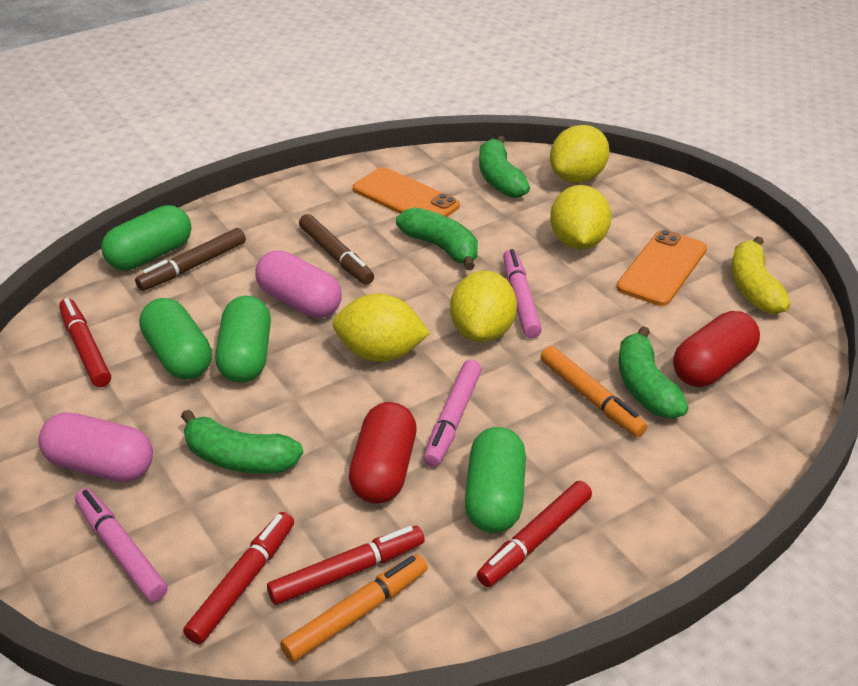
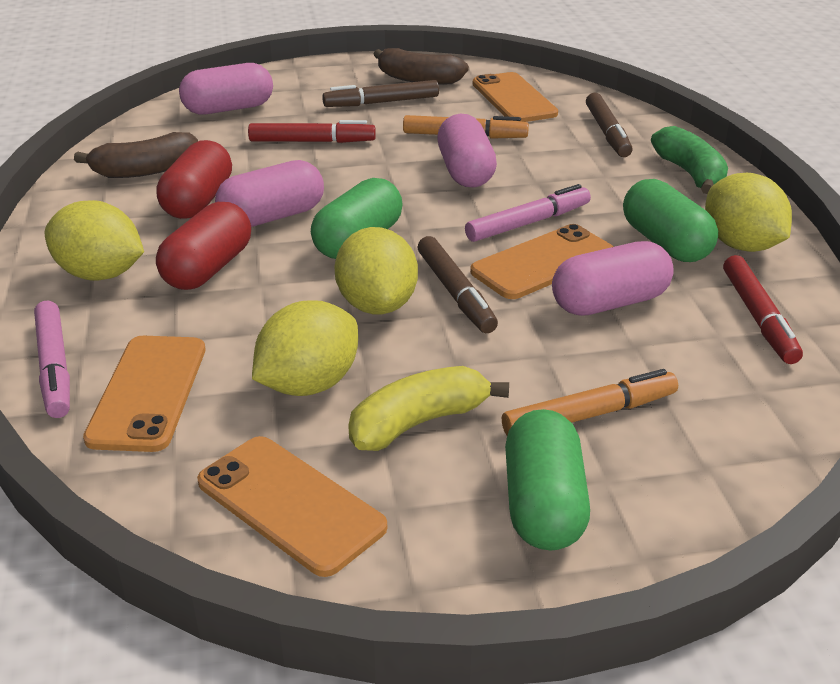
brown banana: 0 -> 2
brown marker: 2 -> 3
green banana: 4 -> 1
green capsule: 4 -> 3
orange phone: 2 -> 4
pink capsule: 2 -> 4
pink marker: 3 -> 2
red marker: 4 -> 2

